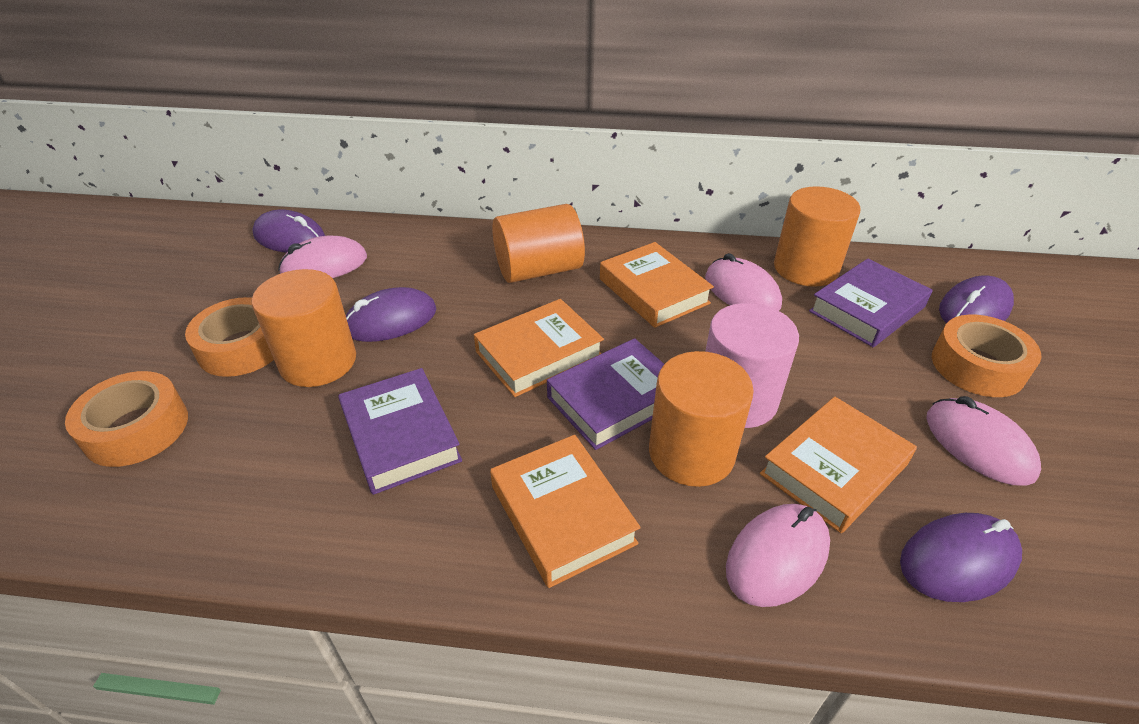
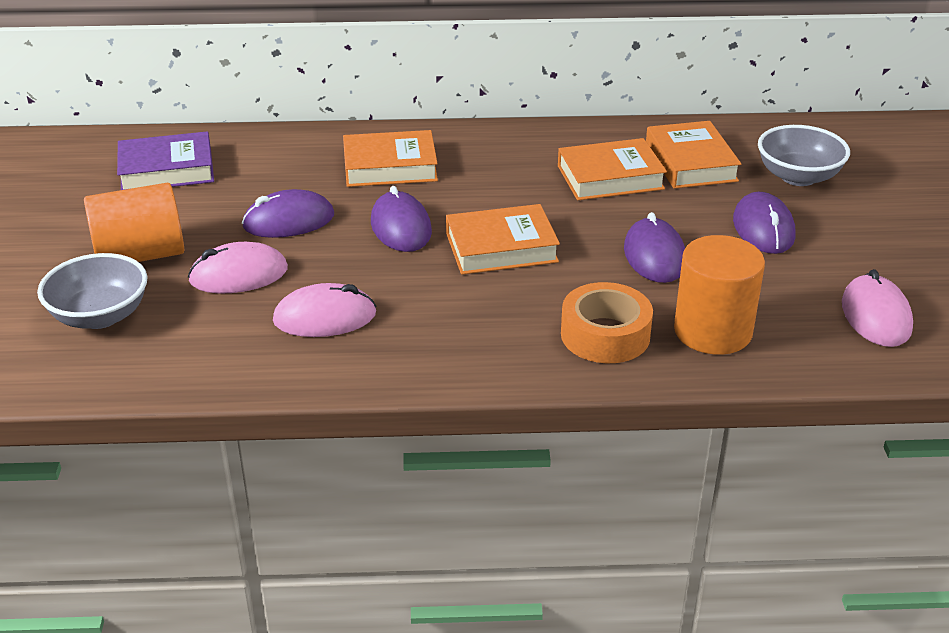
grey bowl: 0 -> 2
orange cylinder: 4 -> 2
orange tape: 3 -> 1
pink cylinder: 1 -> 0
pink mouse: 4 -> 3
purple book: 3 -> 1

